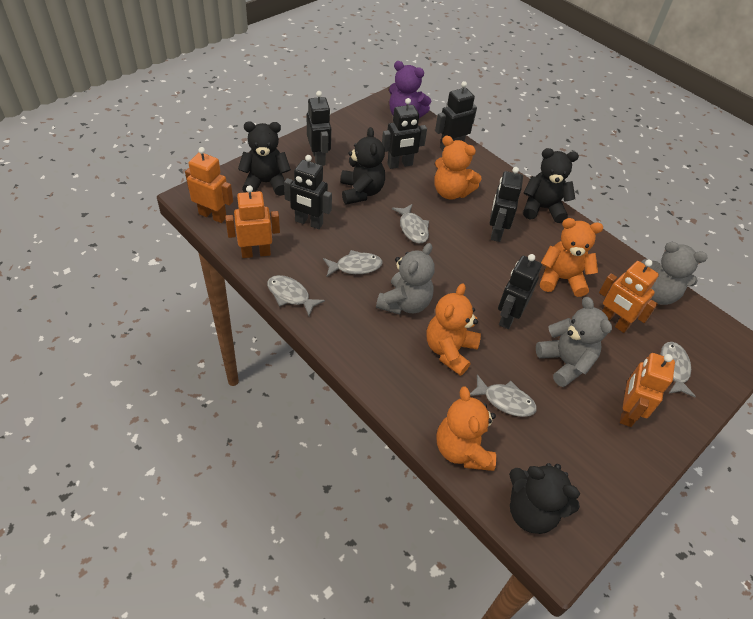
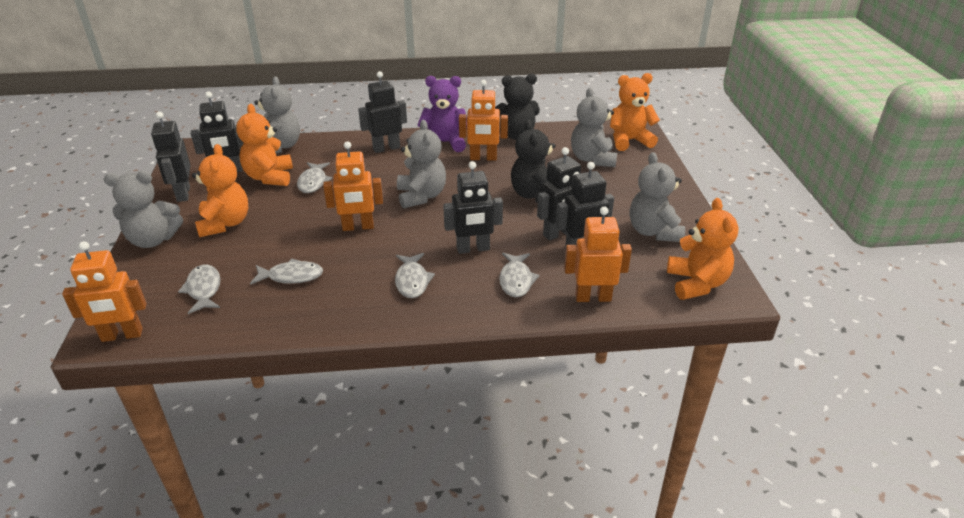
black teddy bear: 4 -> 2
grey teddy bear: 3 -> 5

